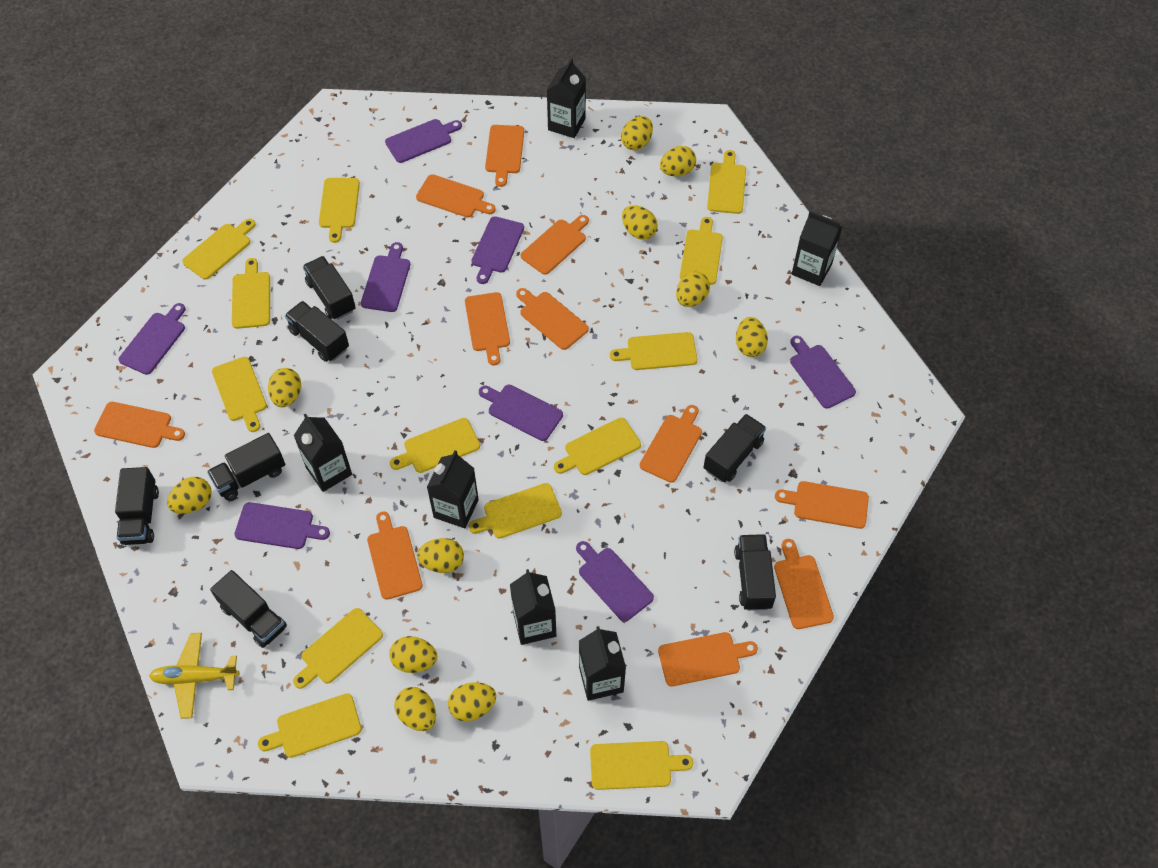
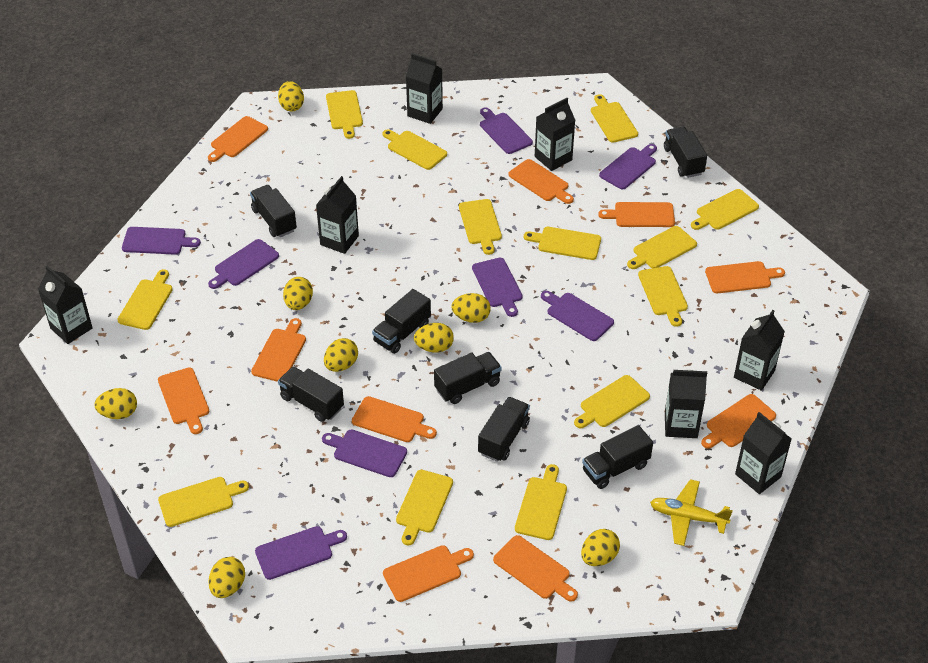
black carton: 6 -> 7
orange cutting board: 11 -> 10
yellow egg: 11 -> 8

